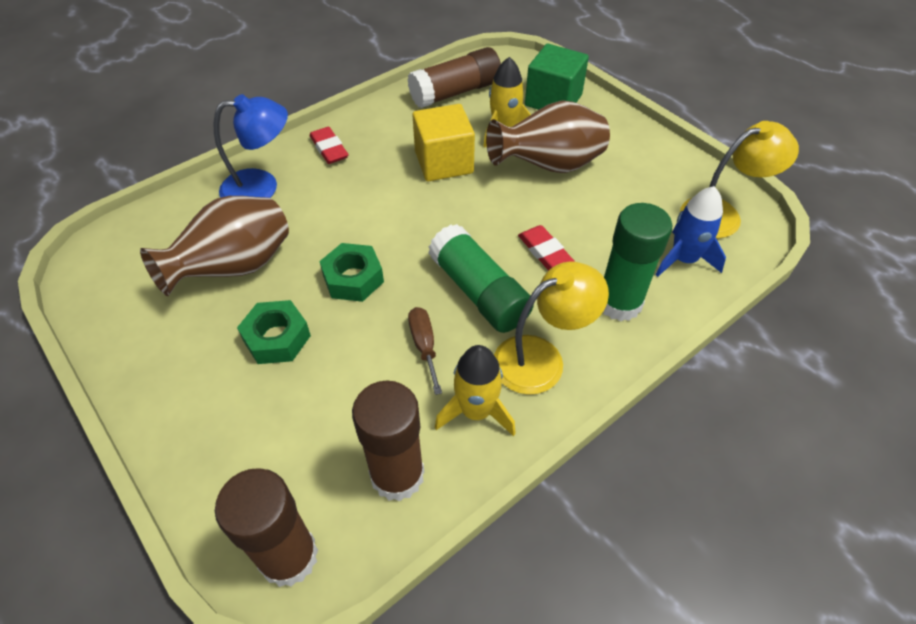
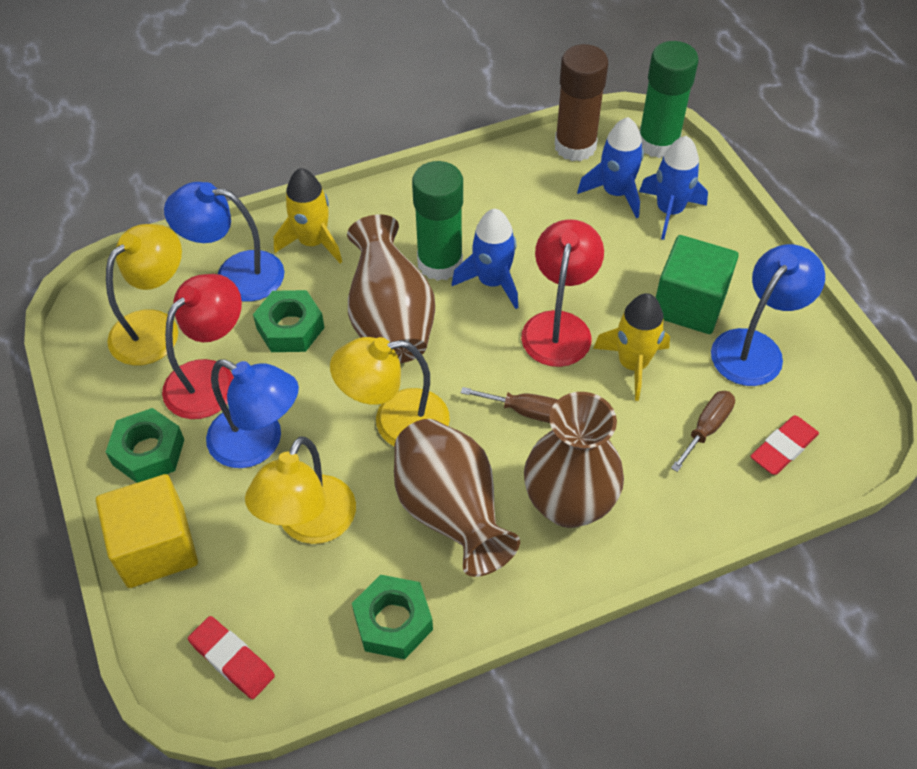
blue lamp: 1 -> 3
blue rocket: 1 -> 3
brown glue stick: 3 -> 1
brown screwdriver: 1 -> 2
brown vase: 2 -> 3
green nut: 2 -> 3
red lamp: 0 -> 2
yellow lamp: 2 -> 3

